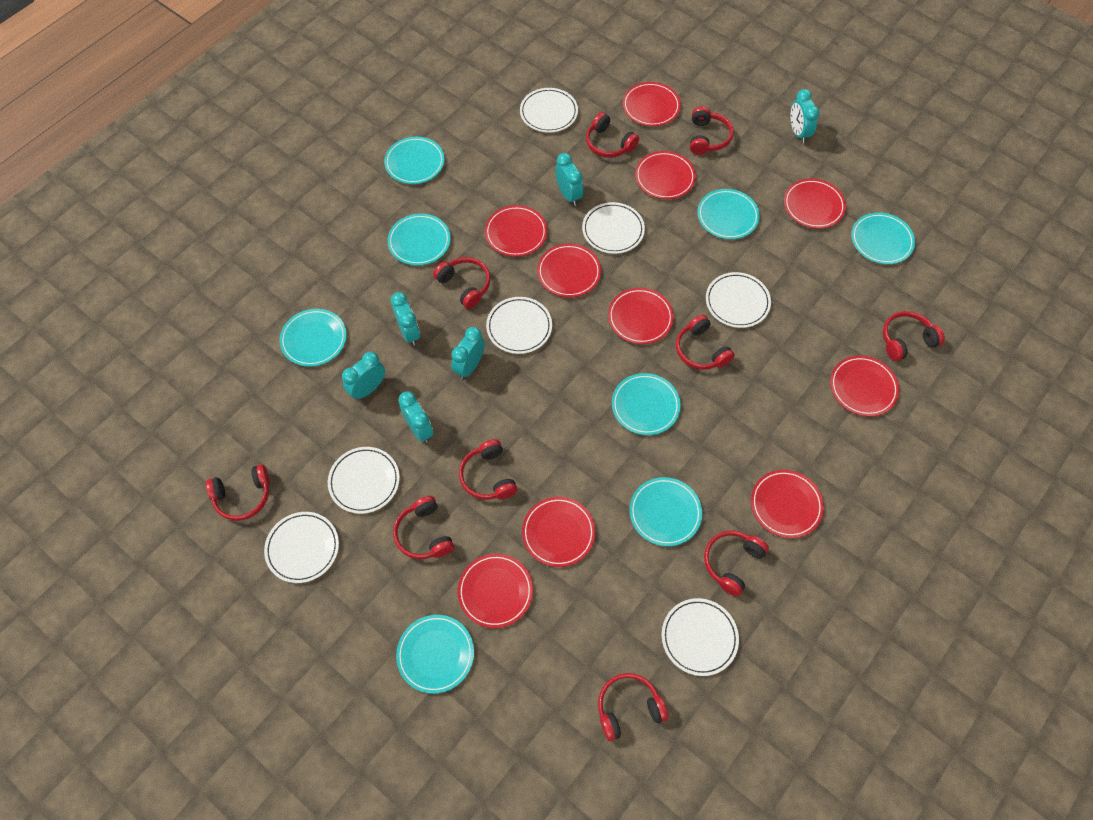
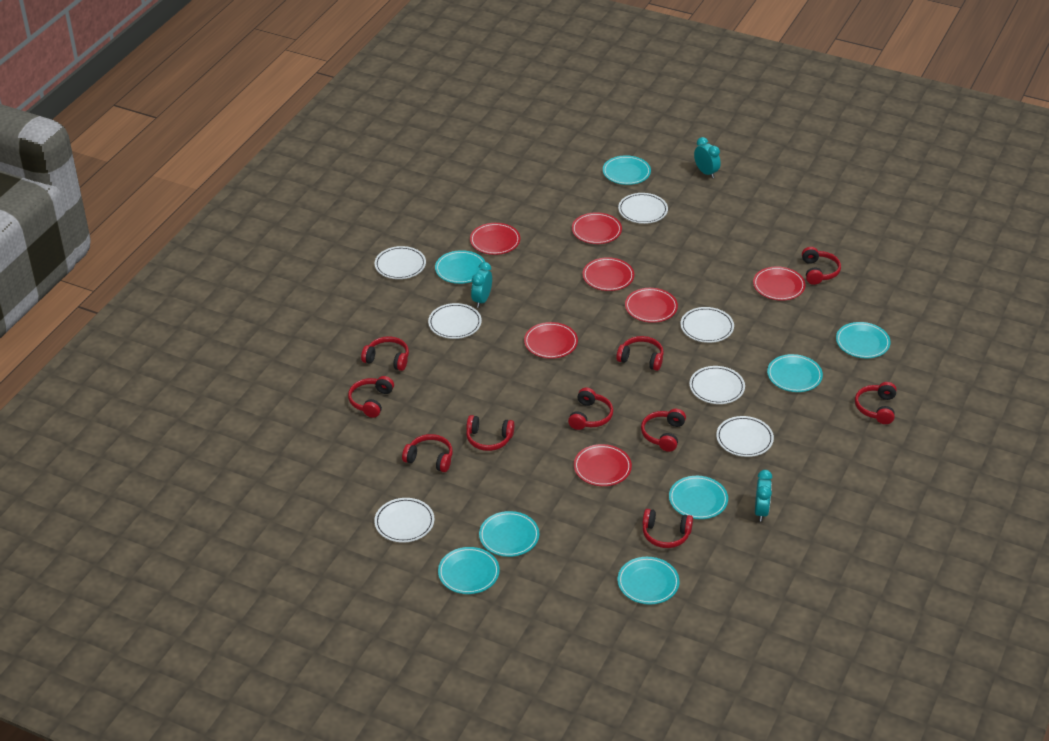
red plate: 10 -> 7
turquoise clock: 6 -> 3

